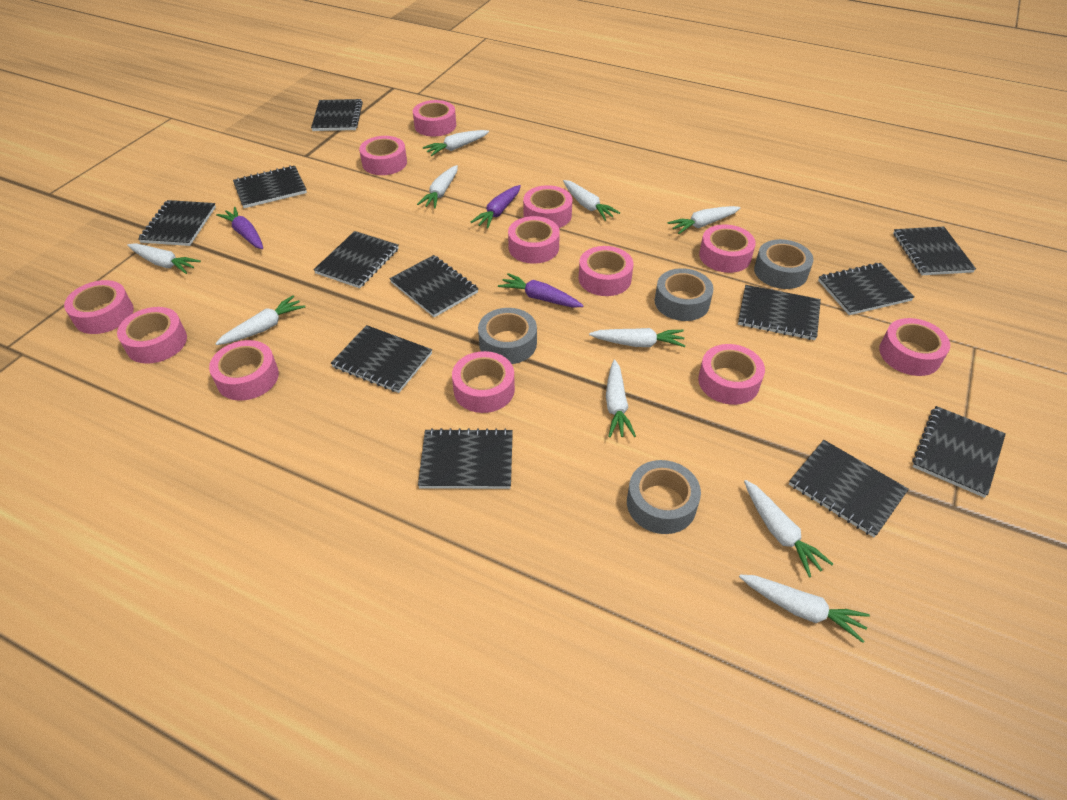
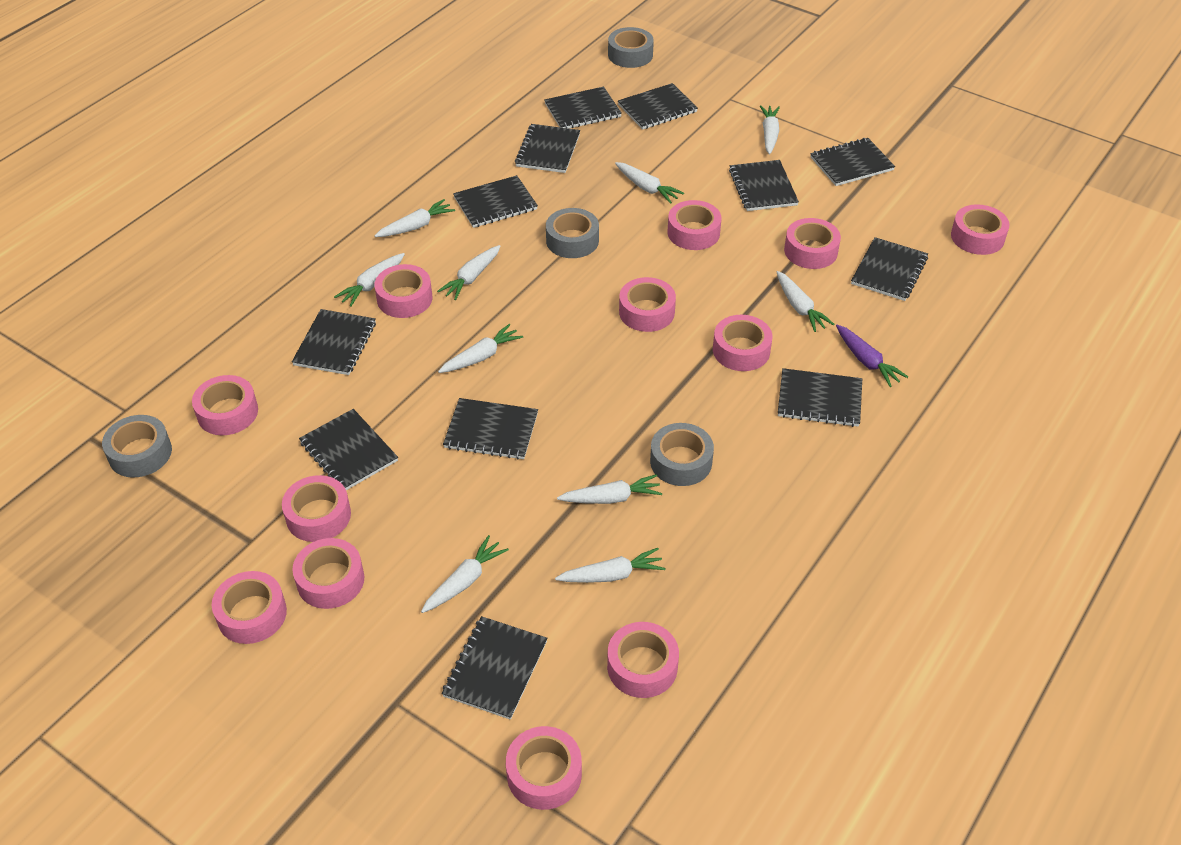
purple carrot: 3 -> 1

